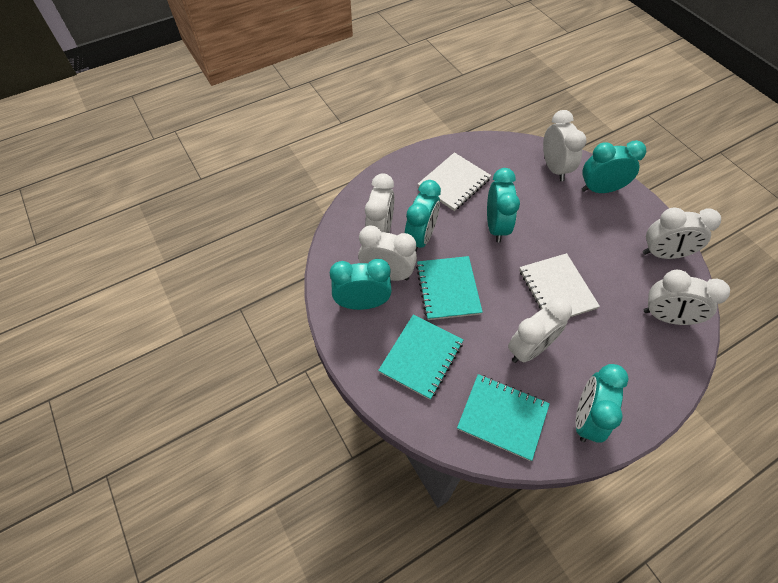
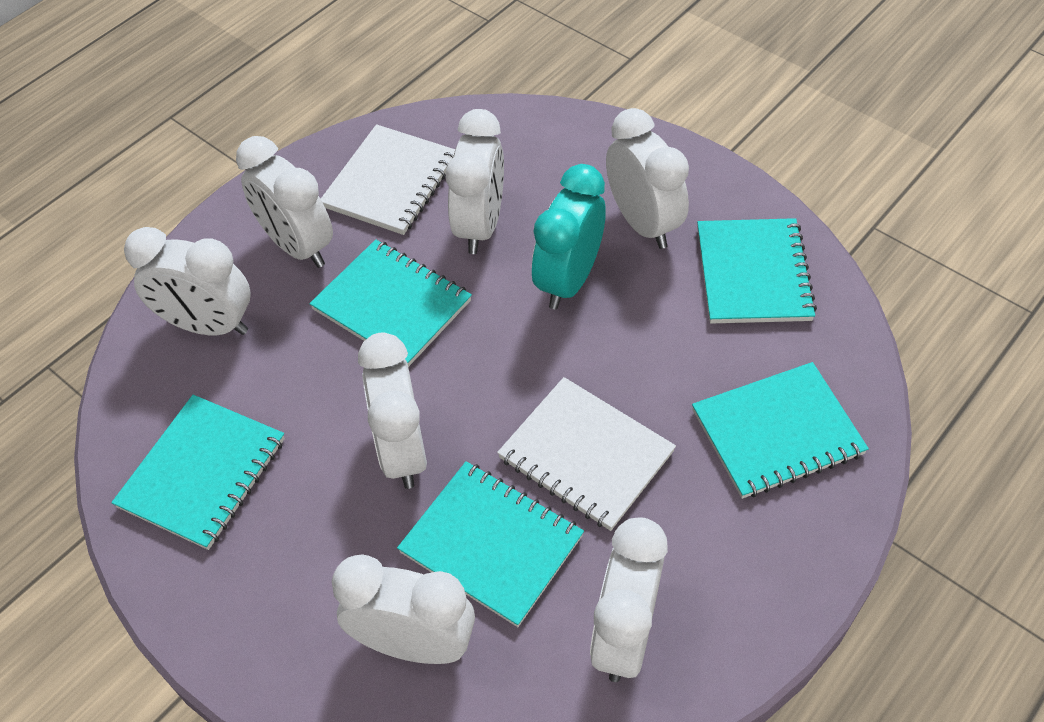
turquoise clock: 5 -> 1
turquoise notebook: 3 -> 5
white clock: 6 -> 7

